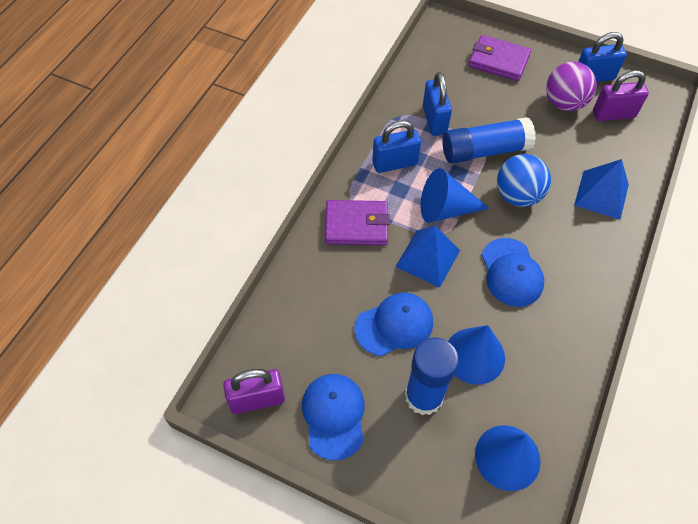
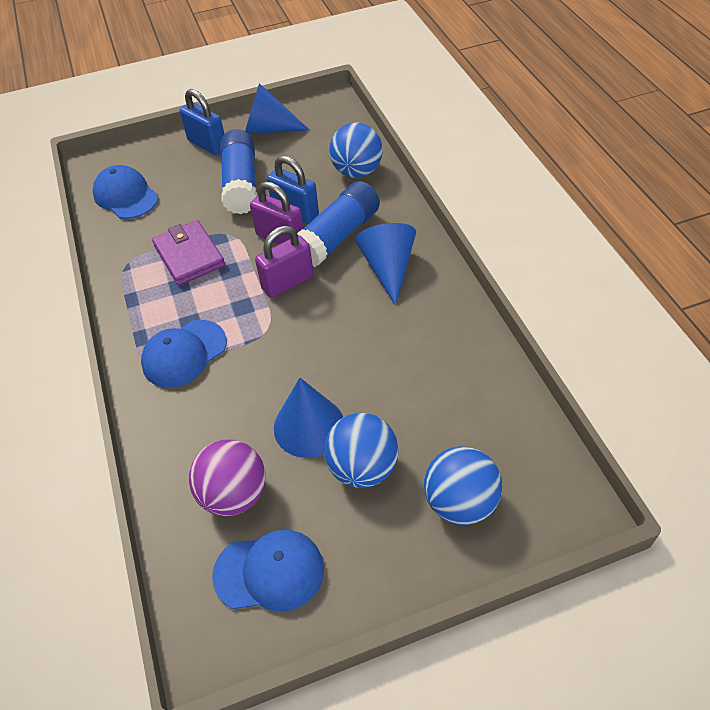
blue ball: 1 -> 3
blue padlock: 3 -> 2
blue pyramid: 2 -> 0
purple wallet: 2 -> 1

